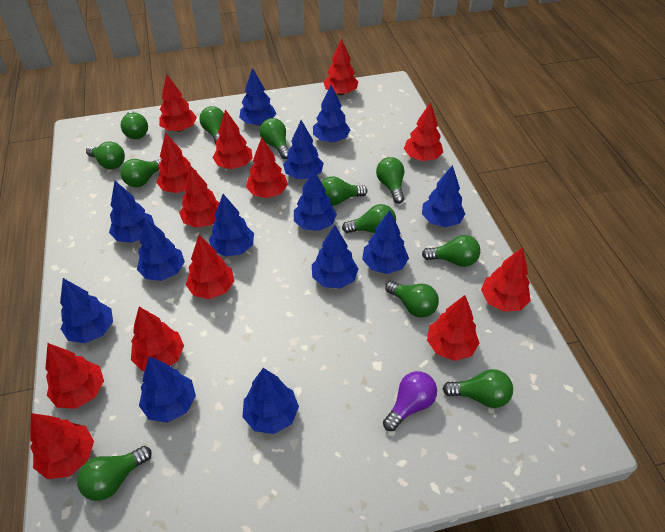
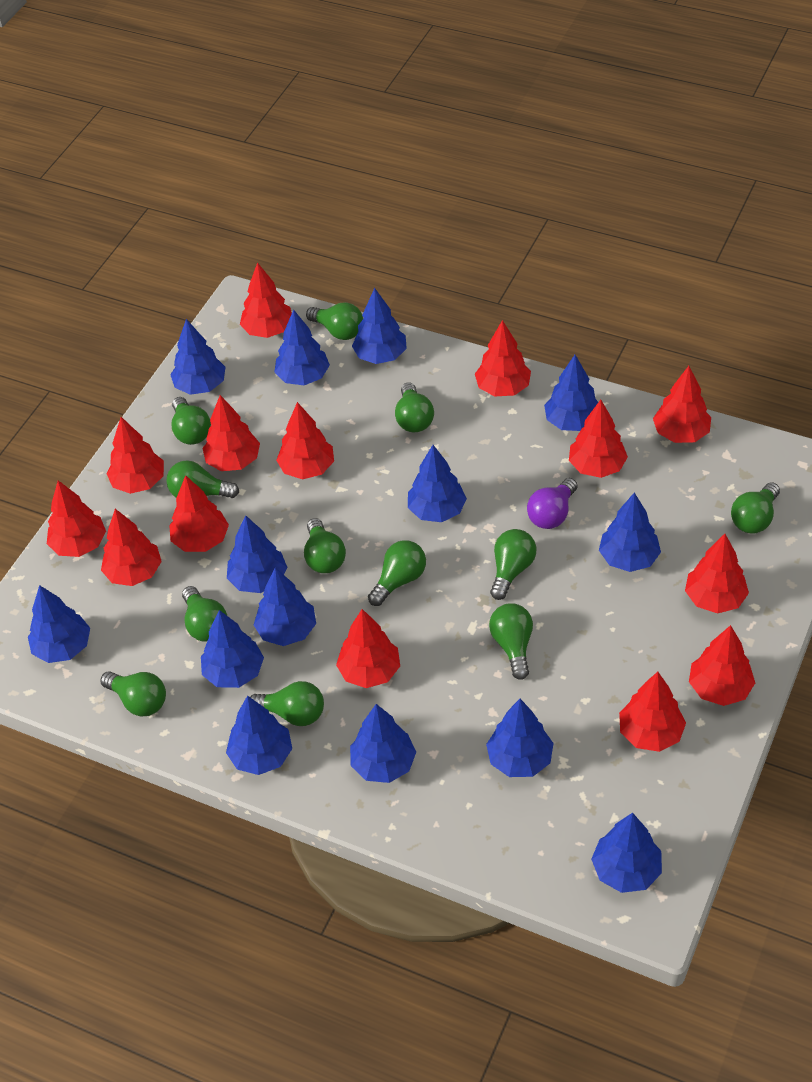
blue tree: 13 -> 14
red tree: 13 -> 14

